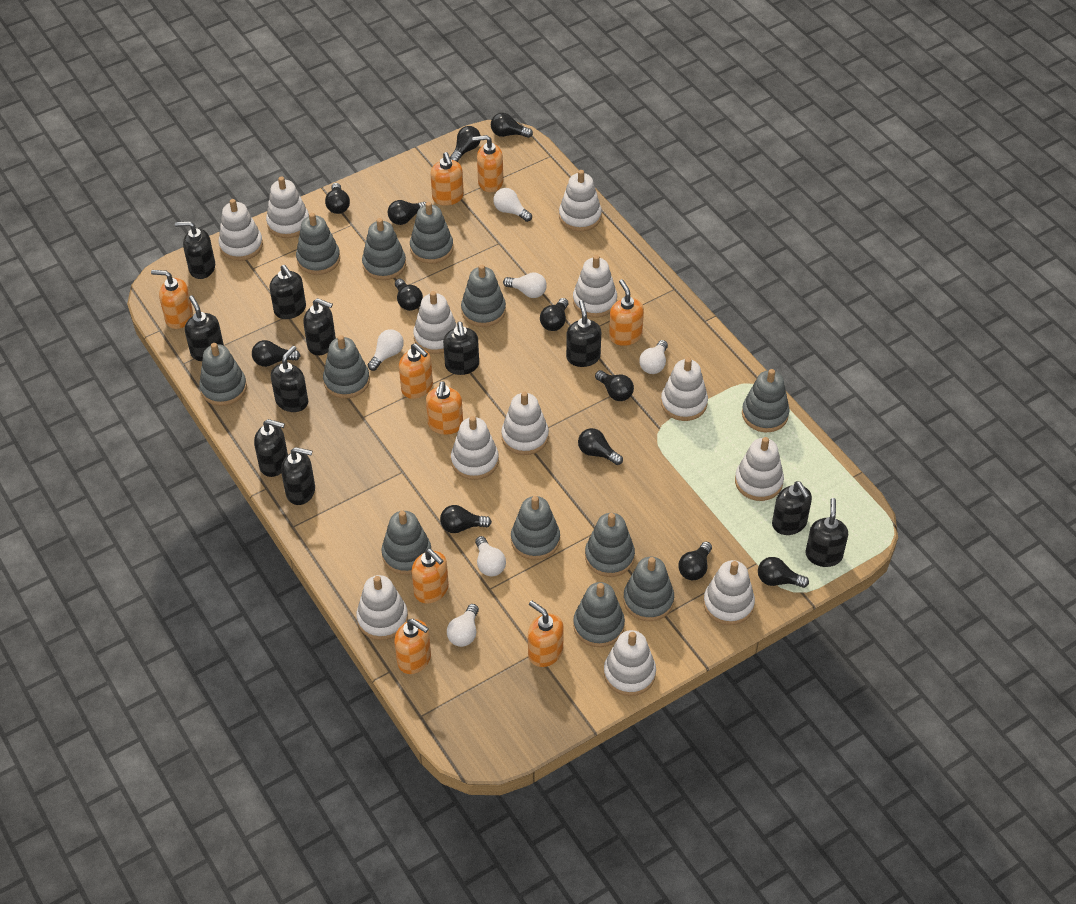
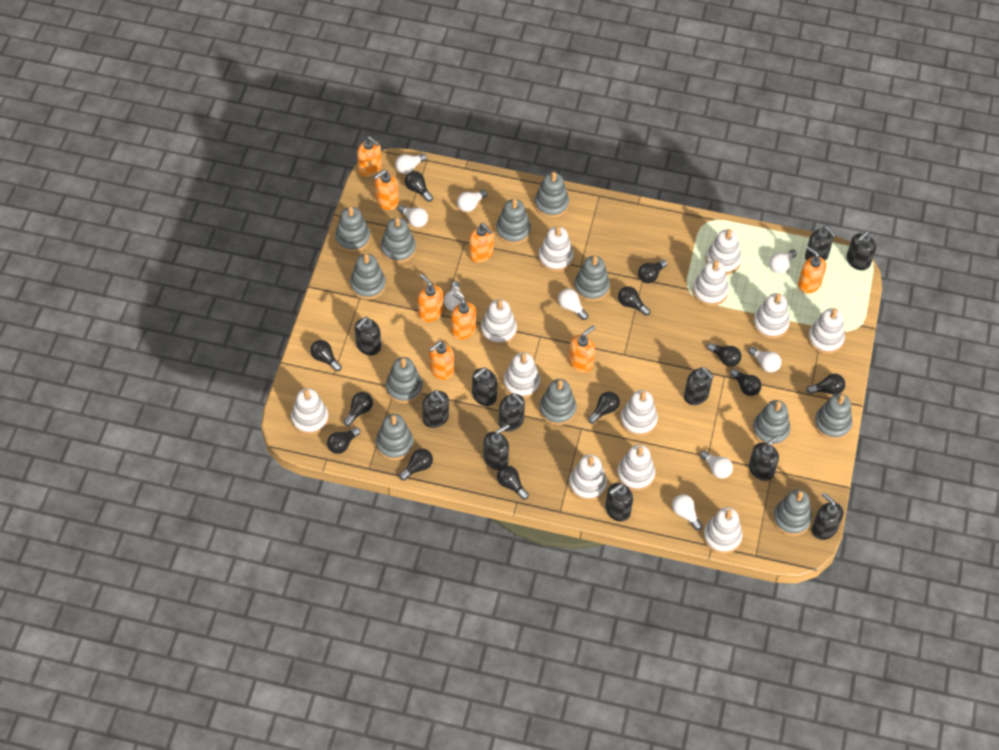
orange soap dispenser: 9 -> 8
white light bulb: 6 -> 9

